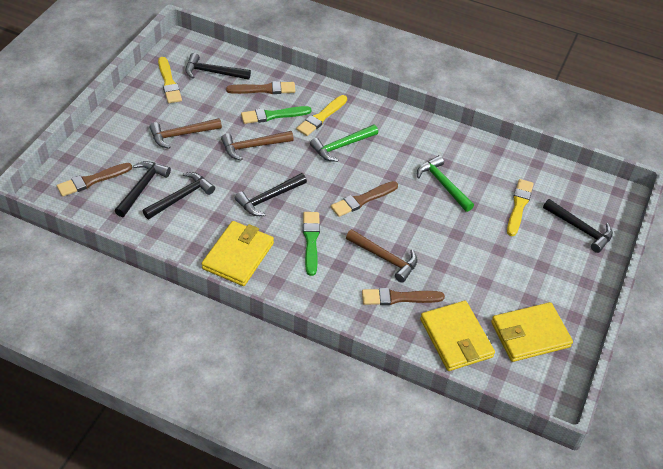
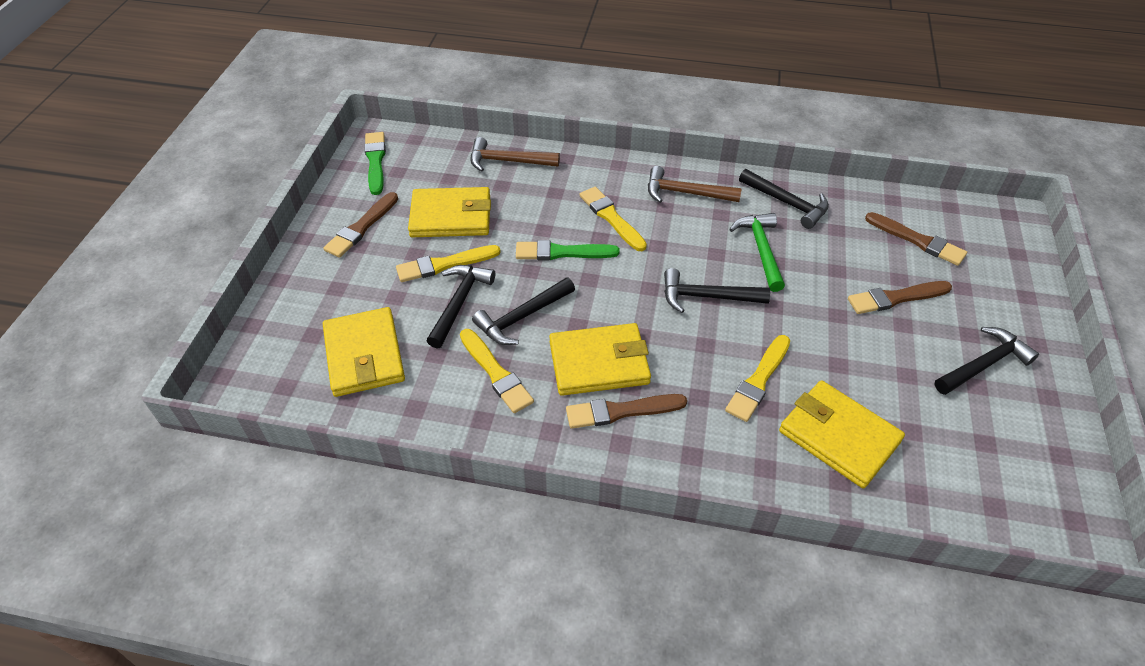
brown hammer: 3 -> 2
green hammer: 2 -> 1
yellow brush: 3 -> 4
yellow wallet: 3 -> 4

